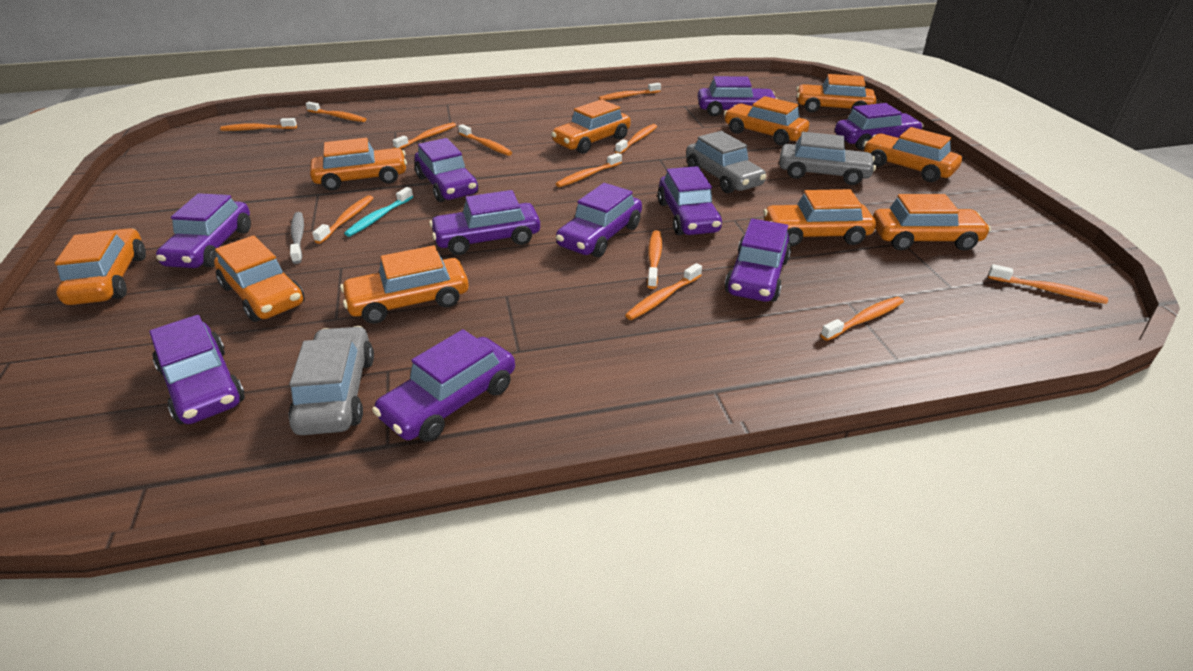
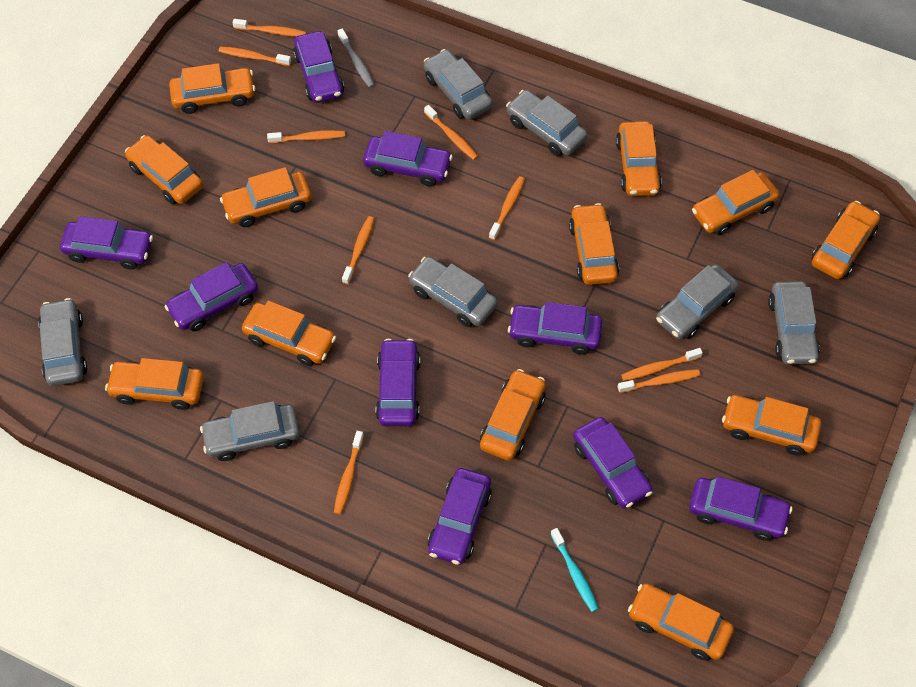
grey car: 3 -> 7
orange car: 10 -> 12
orange toothbrush: 12 -> 9
purple car: 10 -> 9

